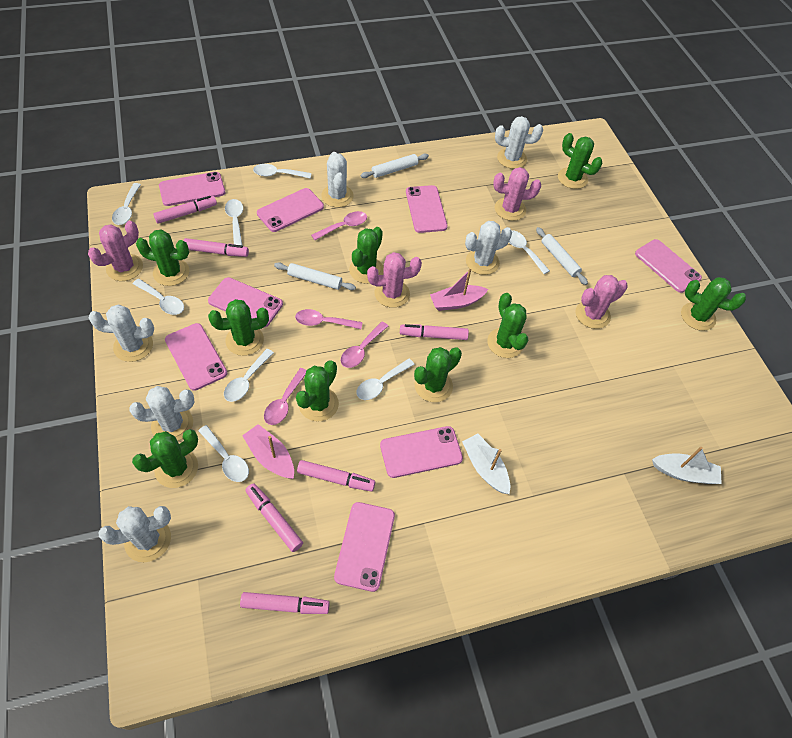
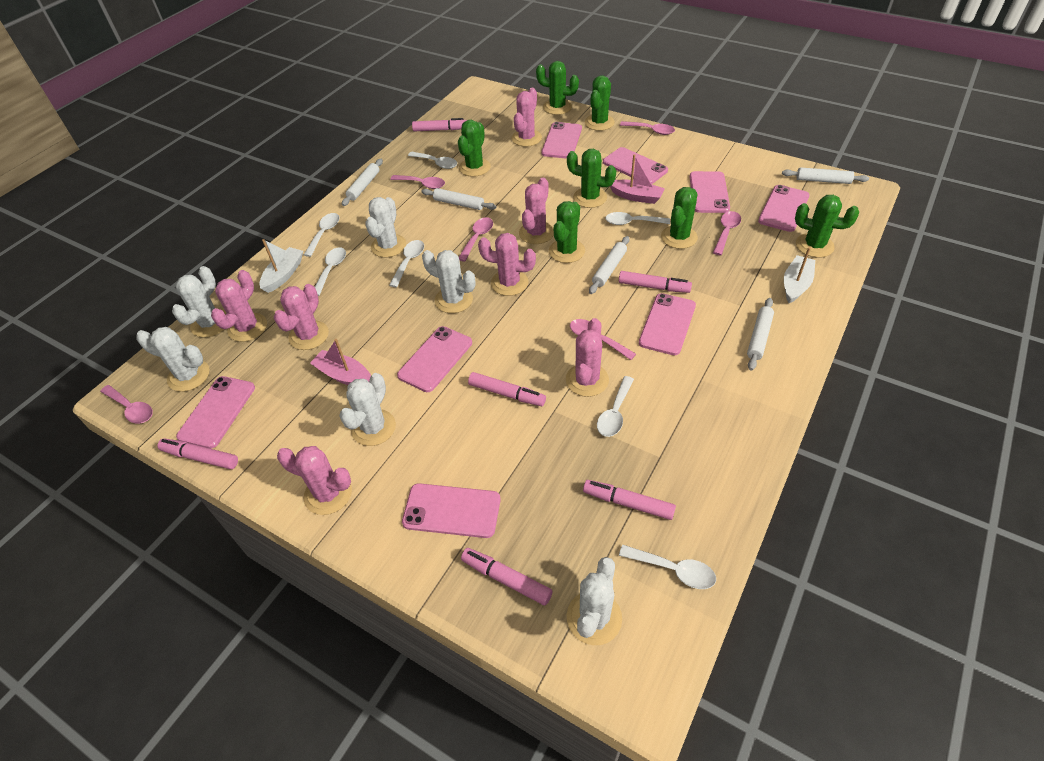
green cactus: 9 -> 7
pink cactus: 4 -> 7
pink spoon: 4 -> 6
white rolling pin: 3 -> 5
white spoon: 8 -> 7

